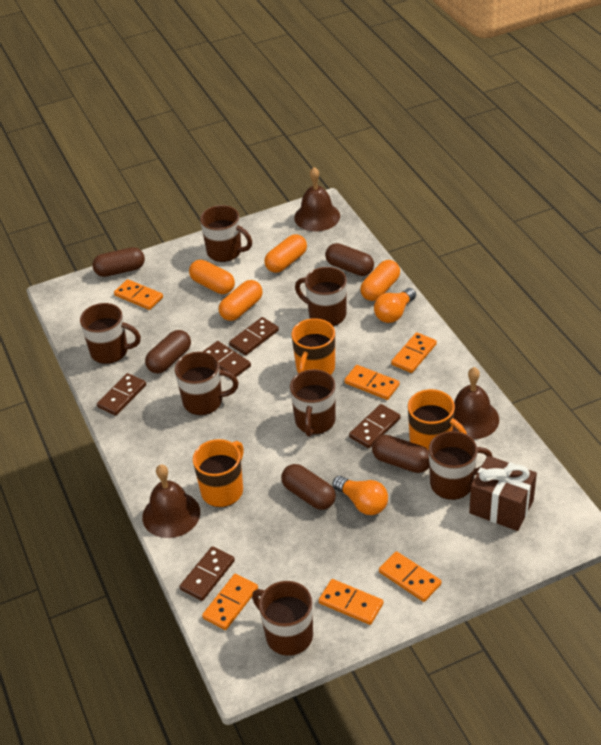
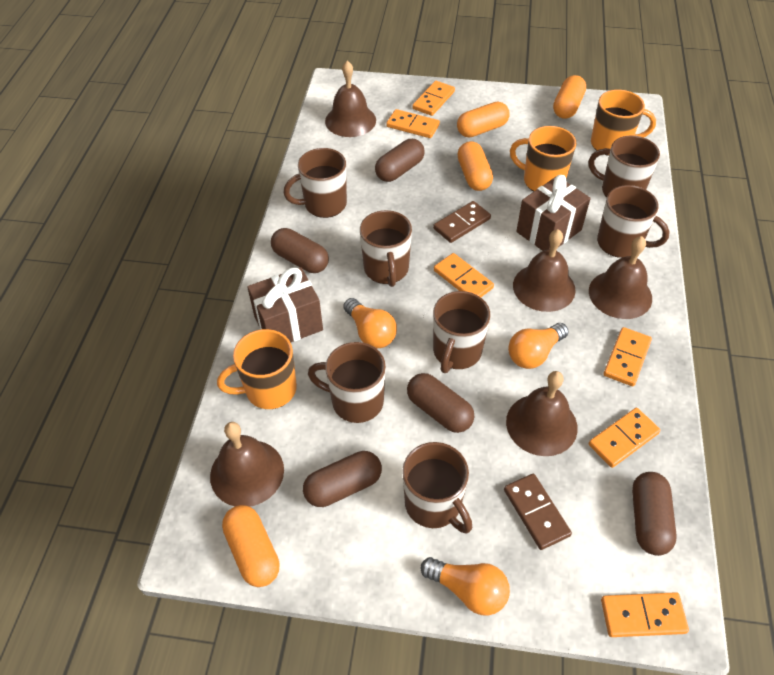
brown bell: 3 -> 5
brown domino: 5 -> 2
brown gift: 1 -> 2
orange light bulb: 2 -> 3

